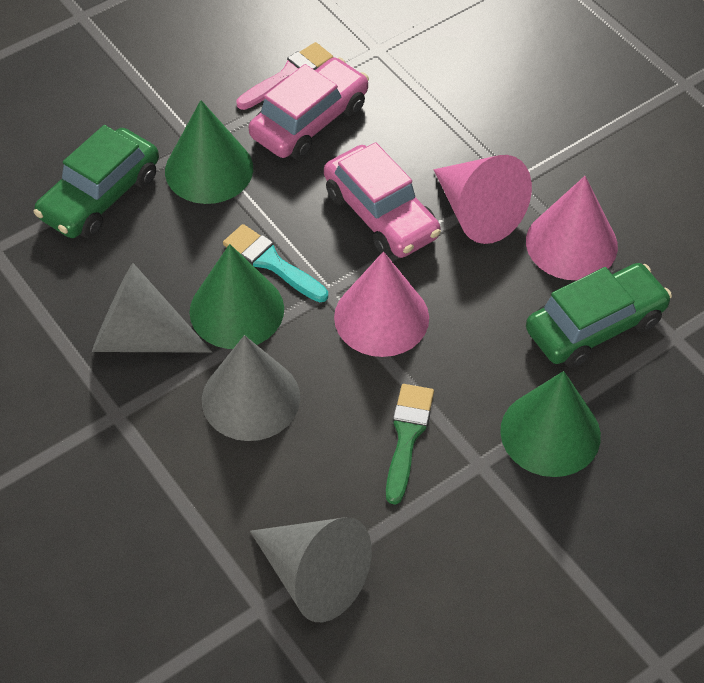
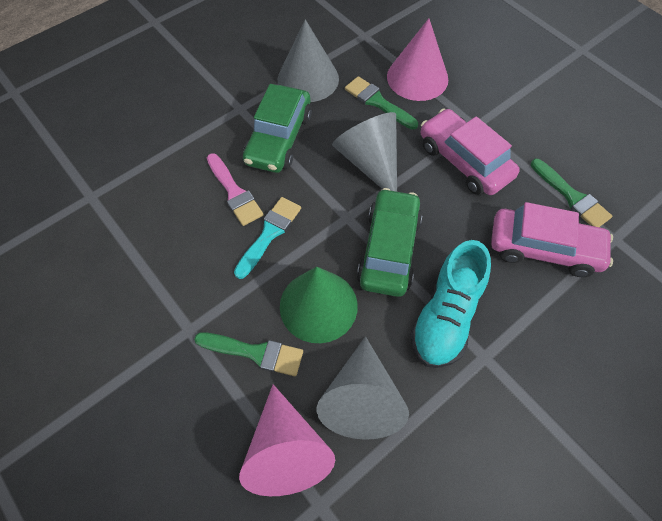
green brush: 1 -> 3
green cone: 3 -> 1
pink cone: 3 -> 2
turquoise shoe: 0 -> 1

